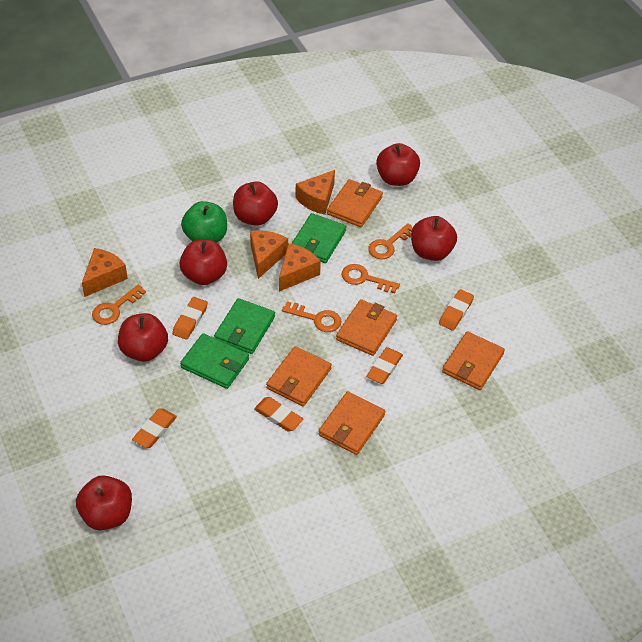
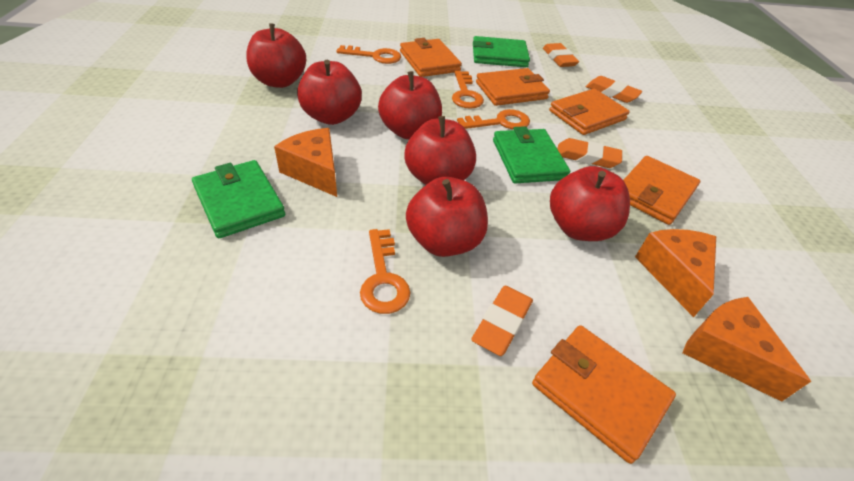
green apple: 1 -> 0
orange cheese: 4 -> 3
orange eraser: 5 -> 4

